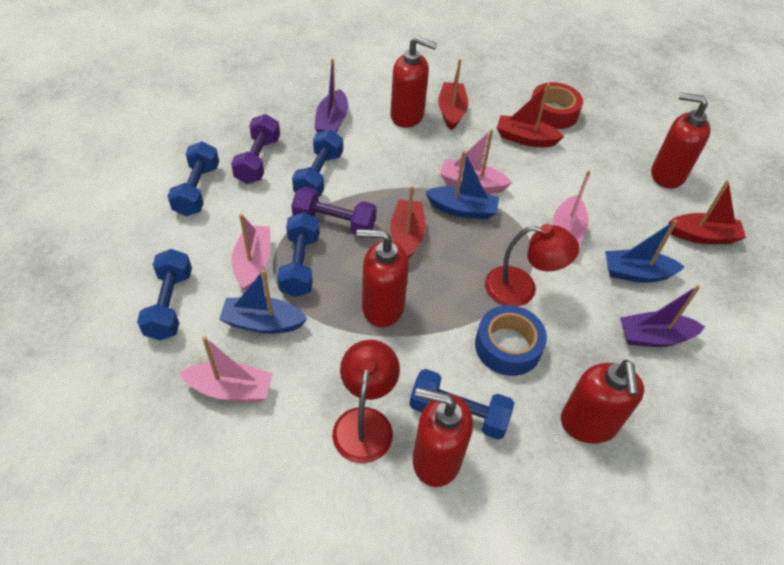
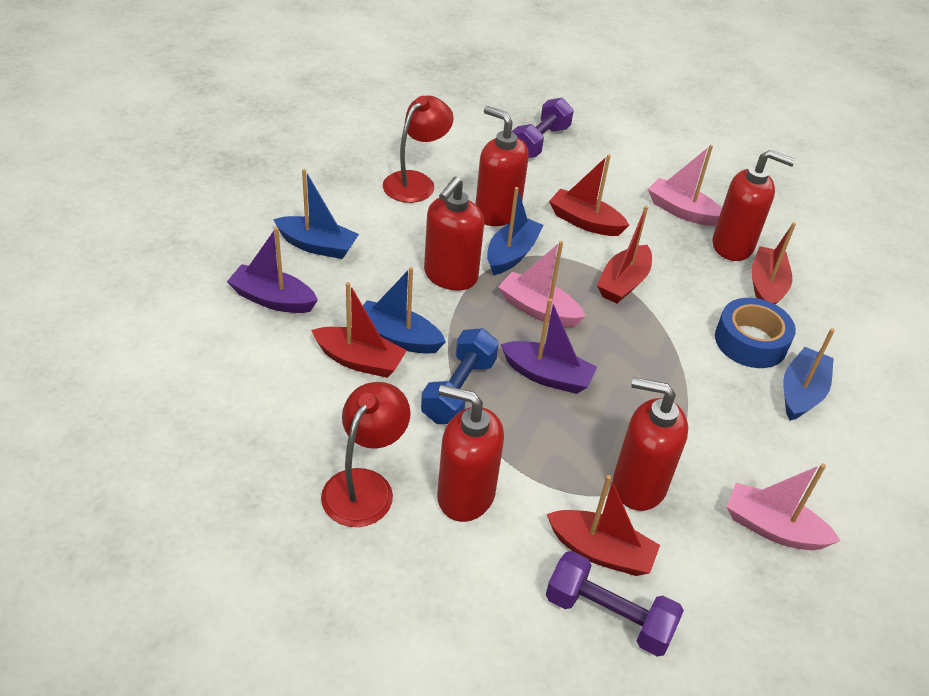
blue boat: 3 -> 4
blue dumbbell: 5 -> 1
pink boat: 4 -> 3
red boat: 4 -> 5
red tape: 1 -> 0

